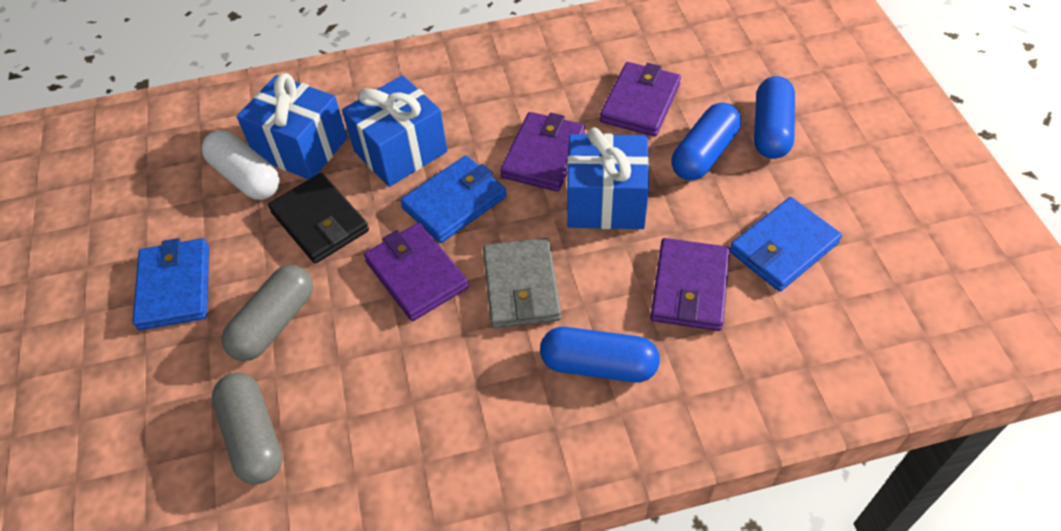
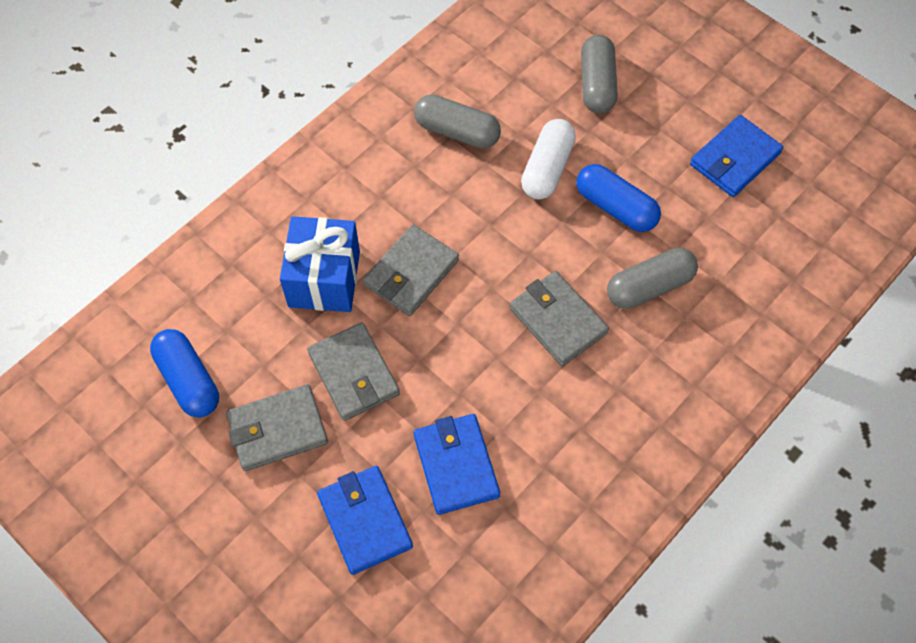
black wallet: 1 -> 0
blue capsule: 3 -> 2
blue gift: 3 -> 1
grey capsule: 2 -> 3
grey wallet: 1 -> 4
purple wallet: 4 -> 0

